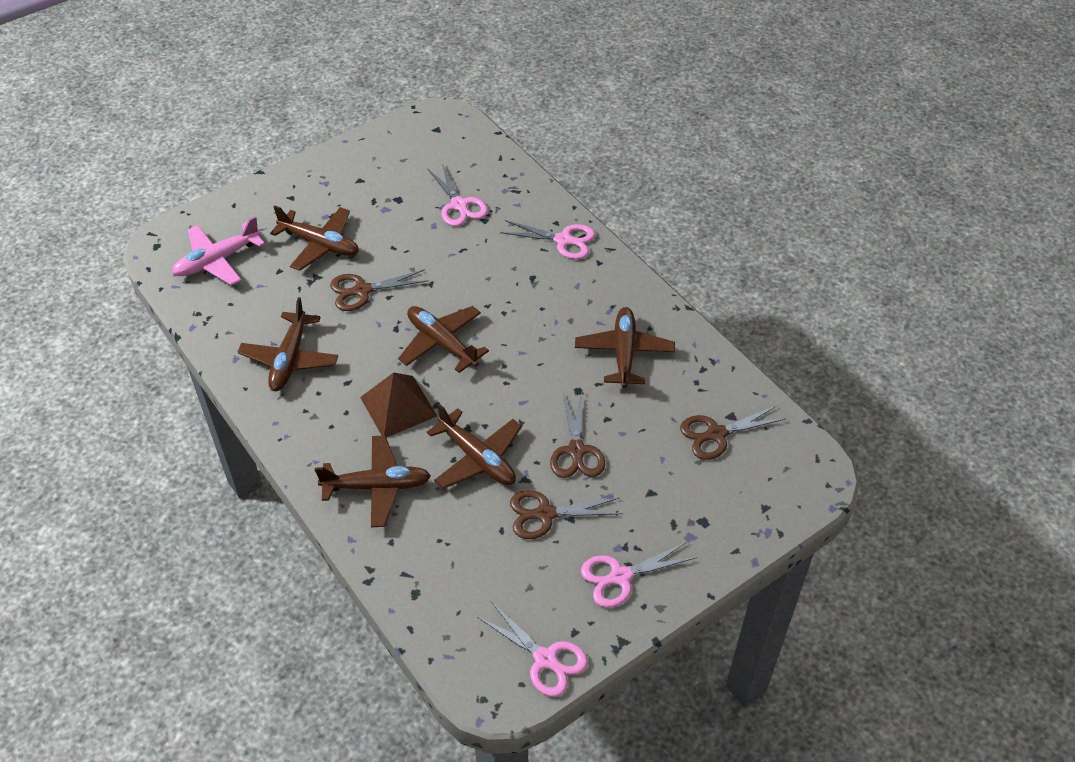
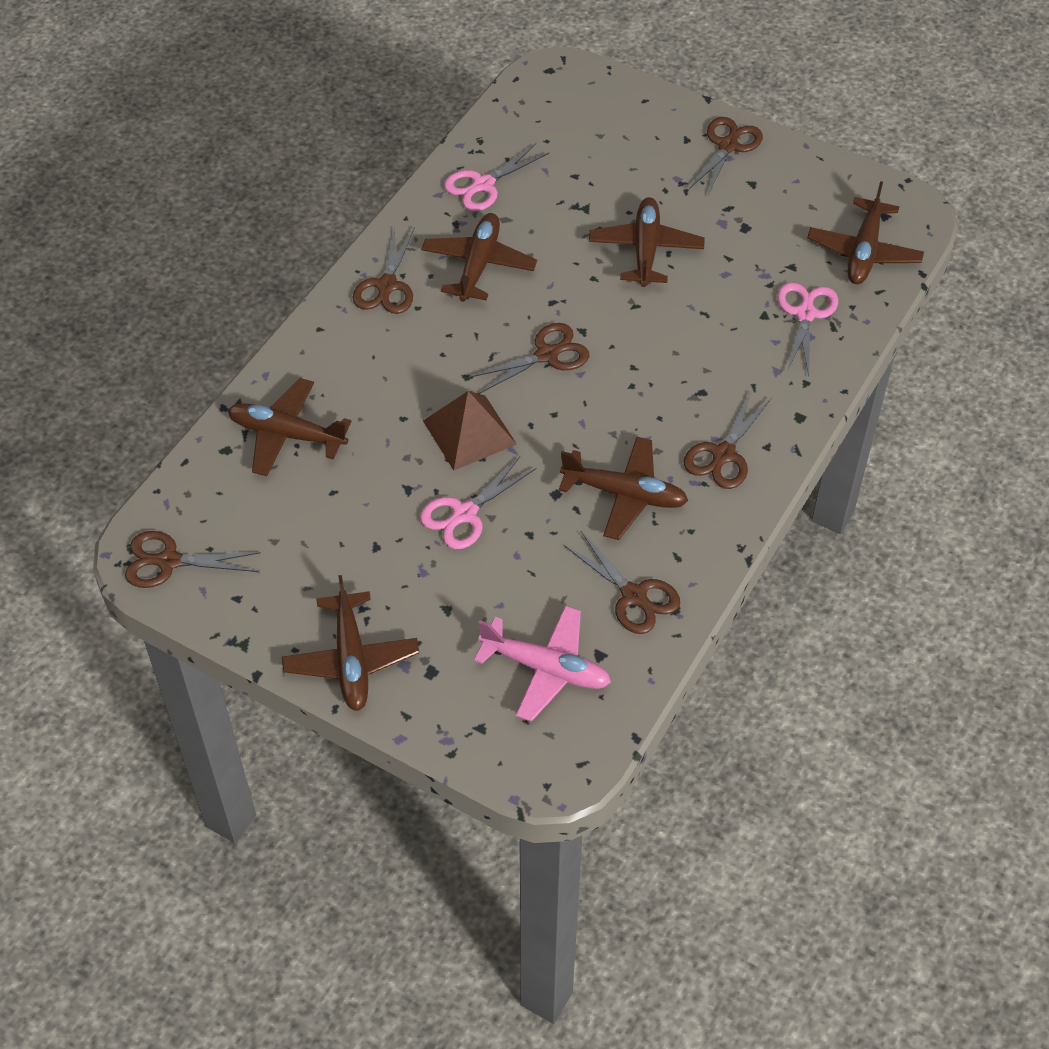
brown scissors: 4 -> 6
pink scissors: 4 -> 3

